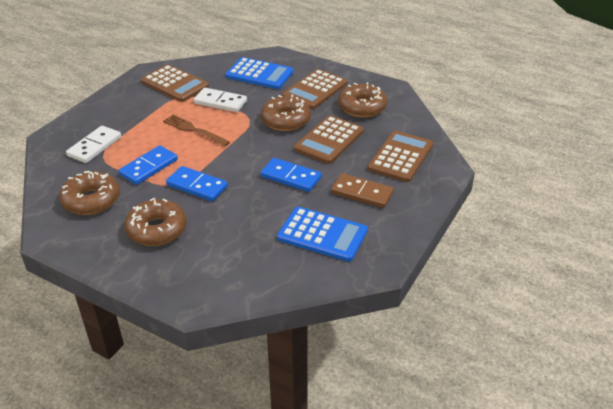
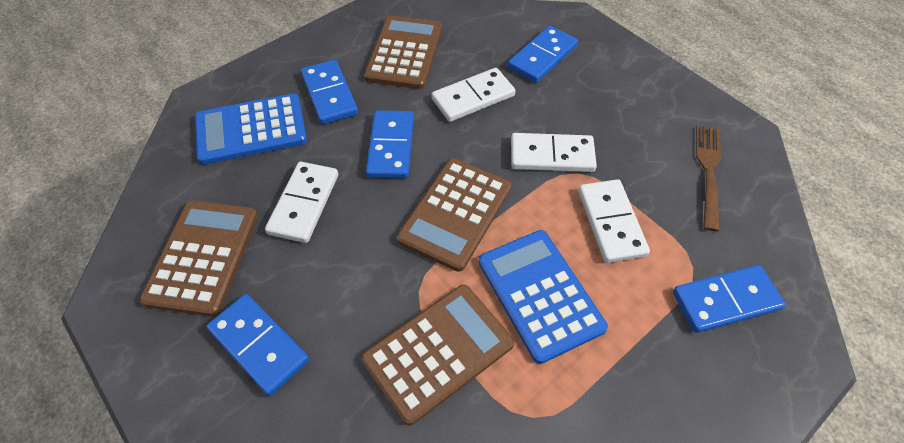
blue domino: 3 -> 5
brown domino: 1 -> 0
brown donut: 4 -> 0
white domino: 2 -> 4

